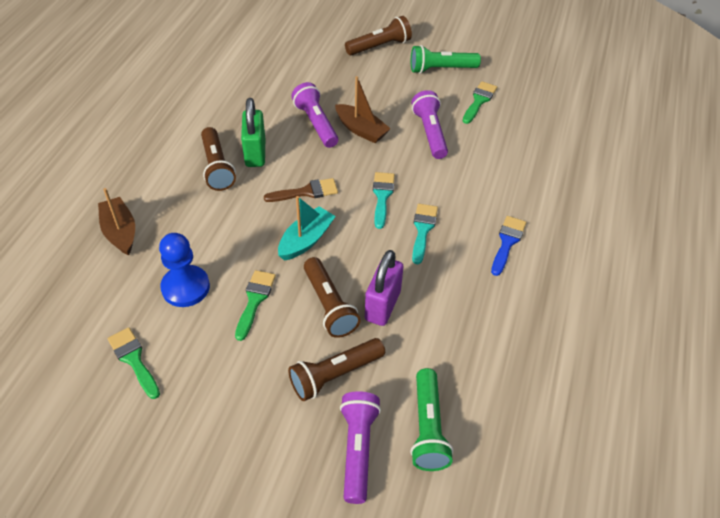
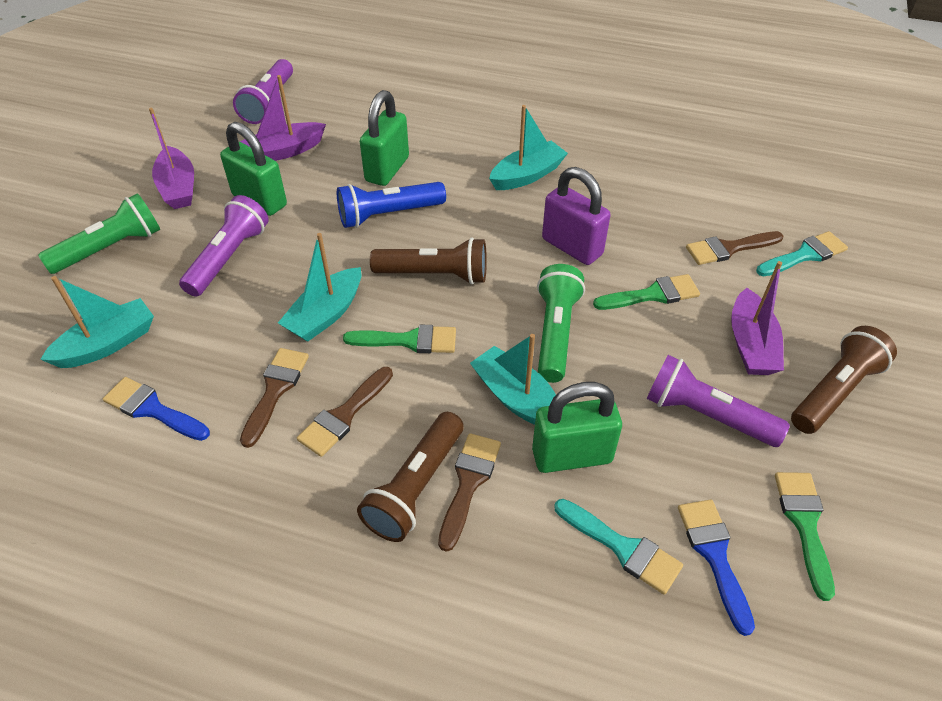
blue brush: 1 -> 2
blue flashlight: 0 -> 1
blue pawn: 1 -> 0
brown boat: 2 -> 0
brown brush: 1 -> 4
brown flashlight: 4 -> 3
green padlock: 1 -> 3
purple boat: 0 -> 3
turquoise boat: 1 -> 4

